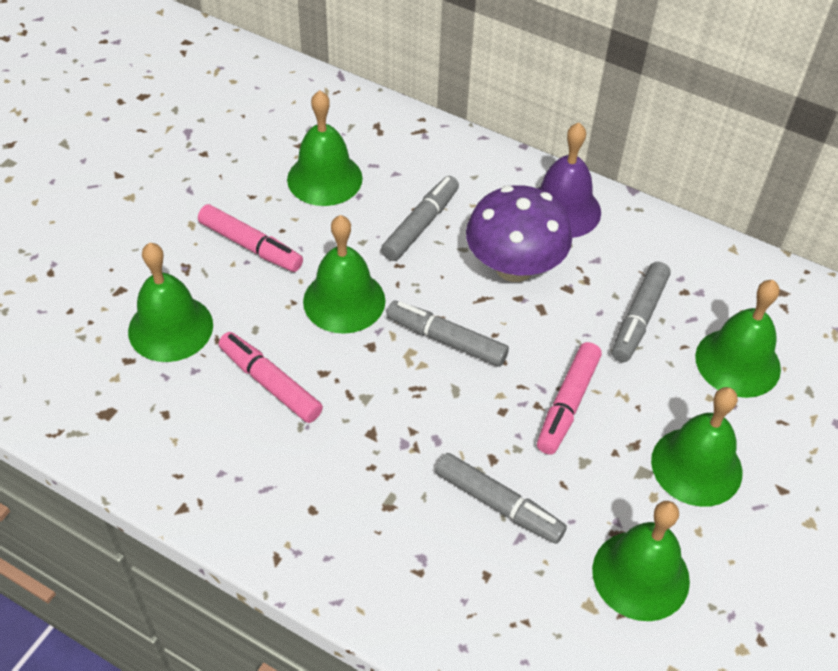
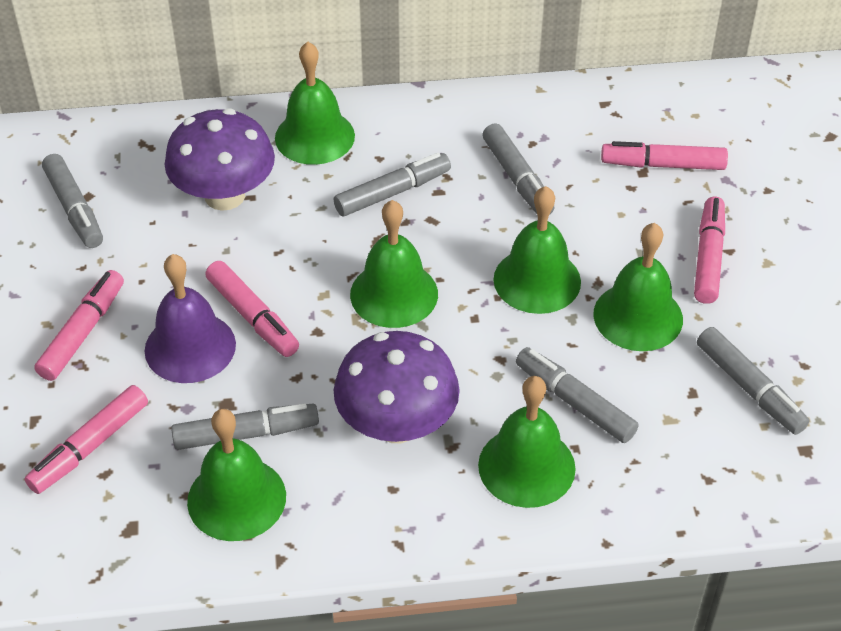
grey marker: 4 -> 6
pink marker: 3 -> 5
purple mushroom: 1 -> 2

